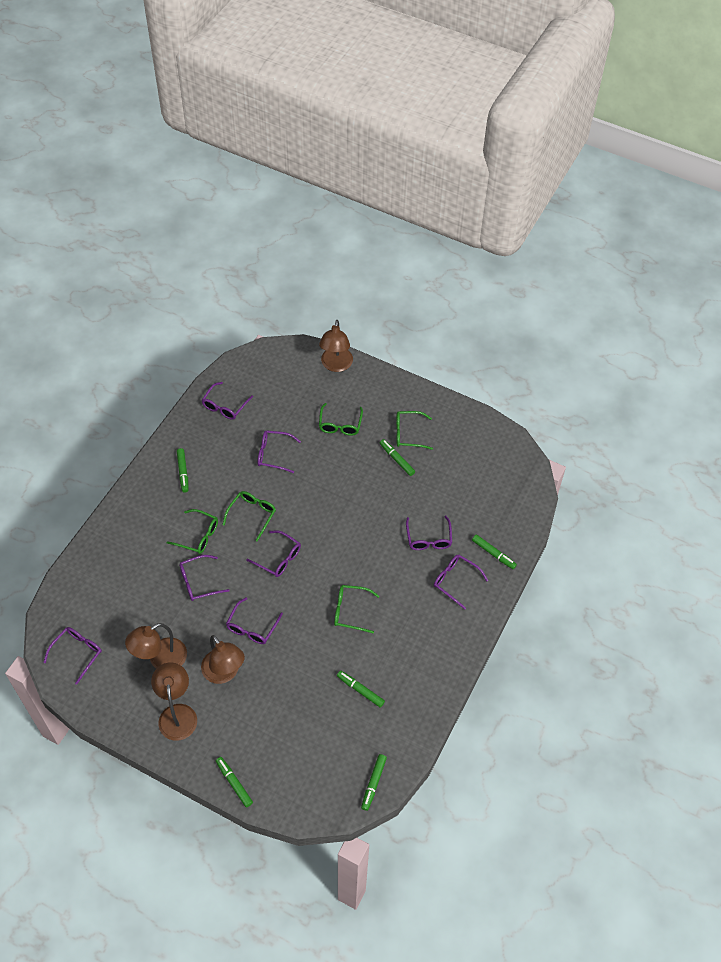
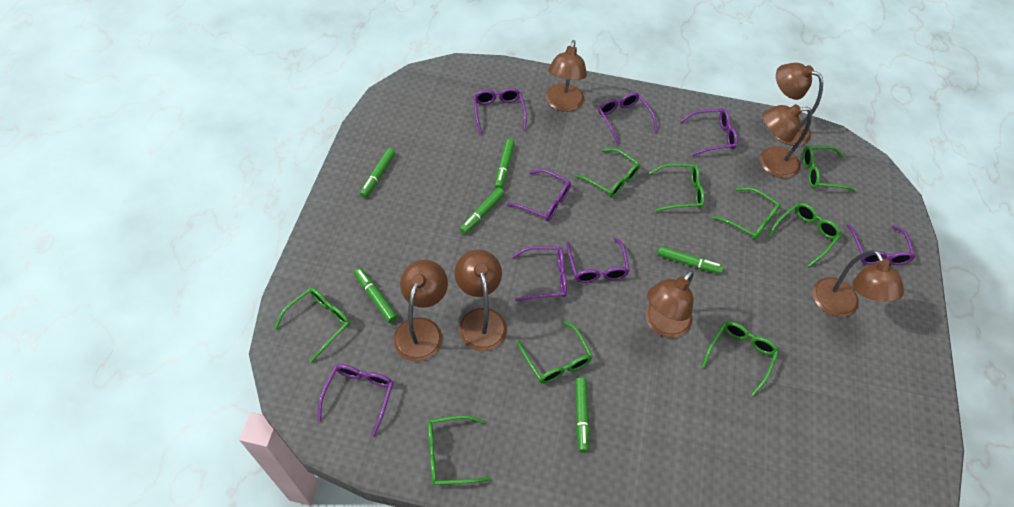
brown lamp: 4 -> 7
green glasses: 5 -> 9

